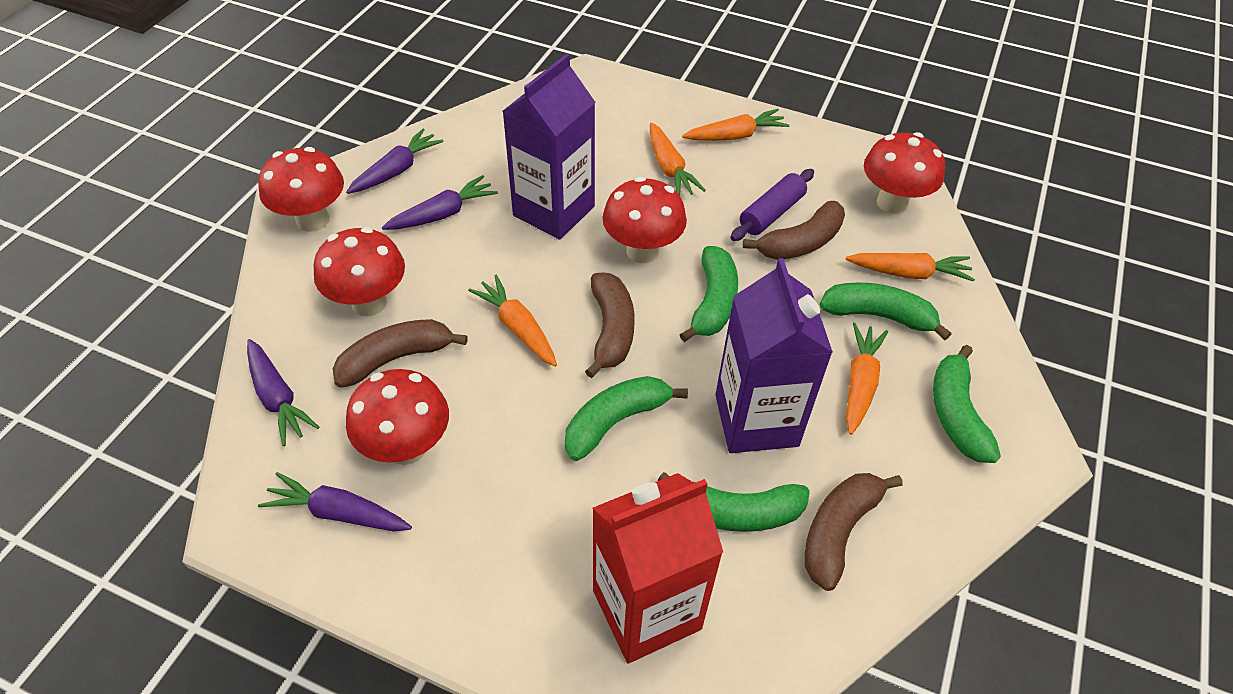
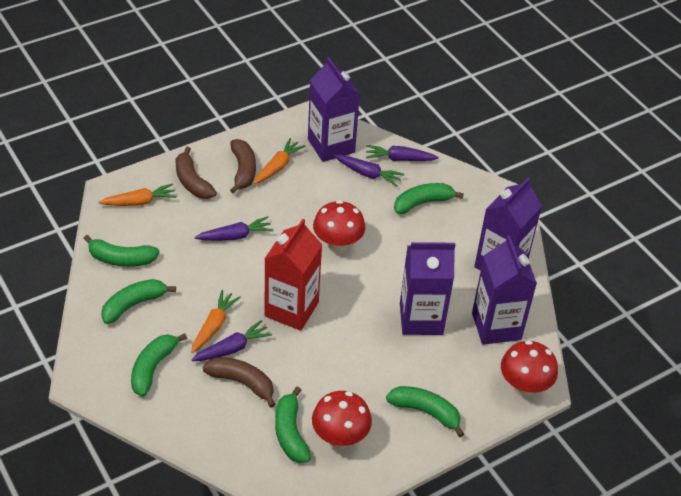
brown banana: 4 -> 3
green banana: 5 -> 6
orange carrot: 5 -> 3
purple carton: 2 -> 4
purple rolling pin: 1 -> 0
red mushroom: 5 -> 3

